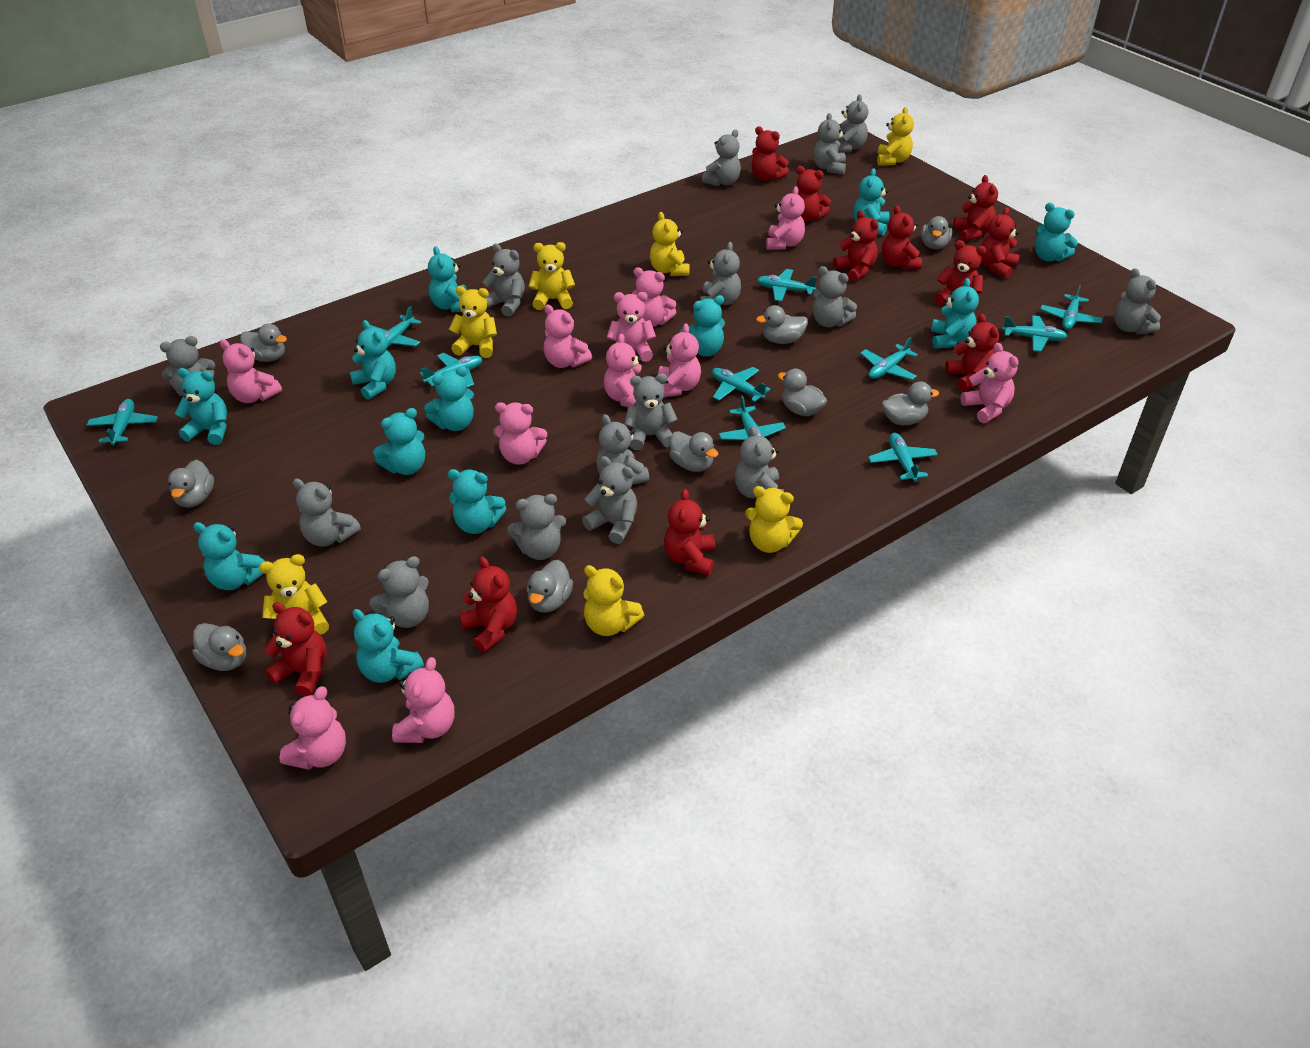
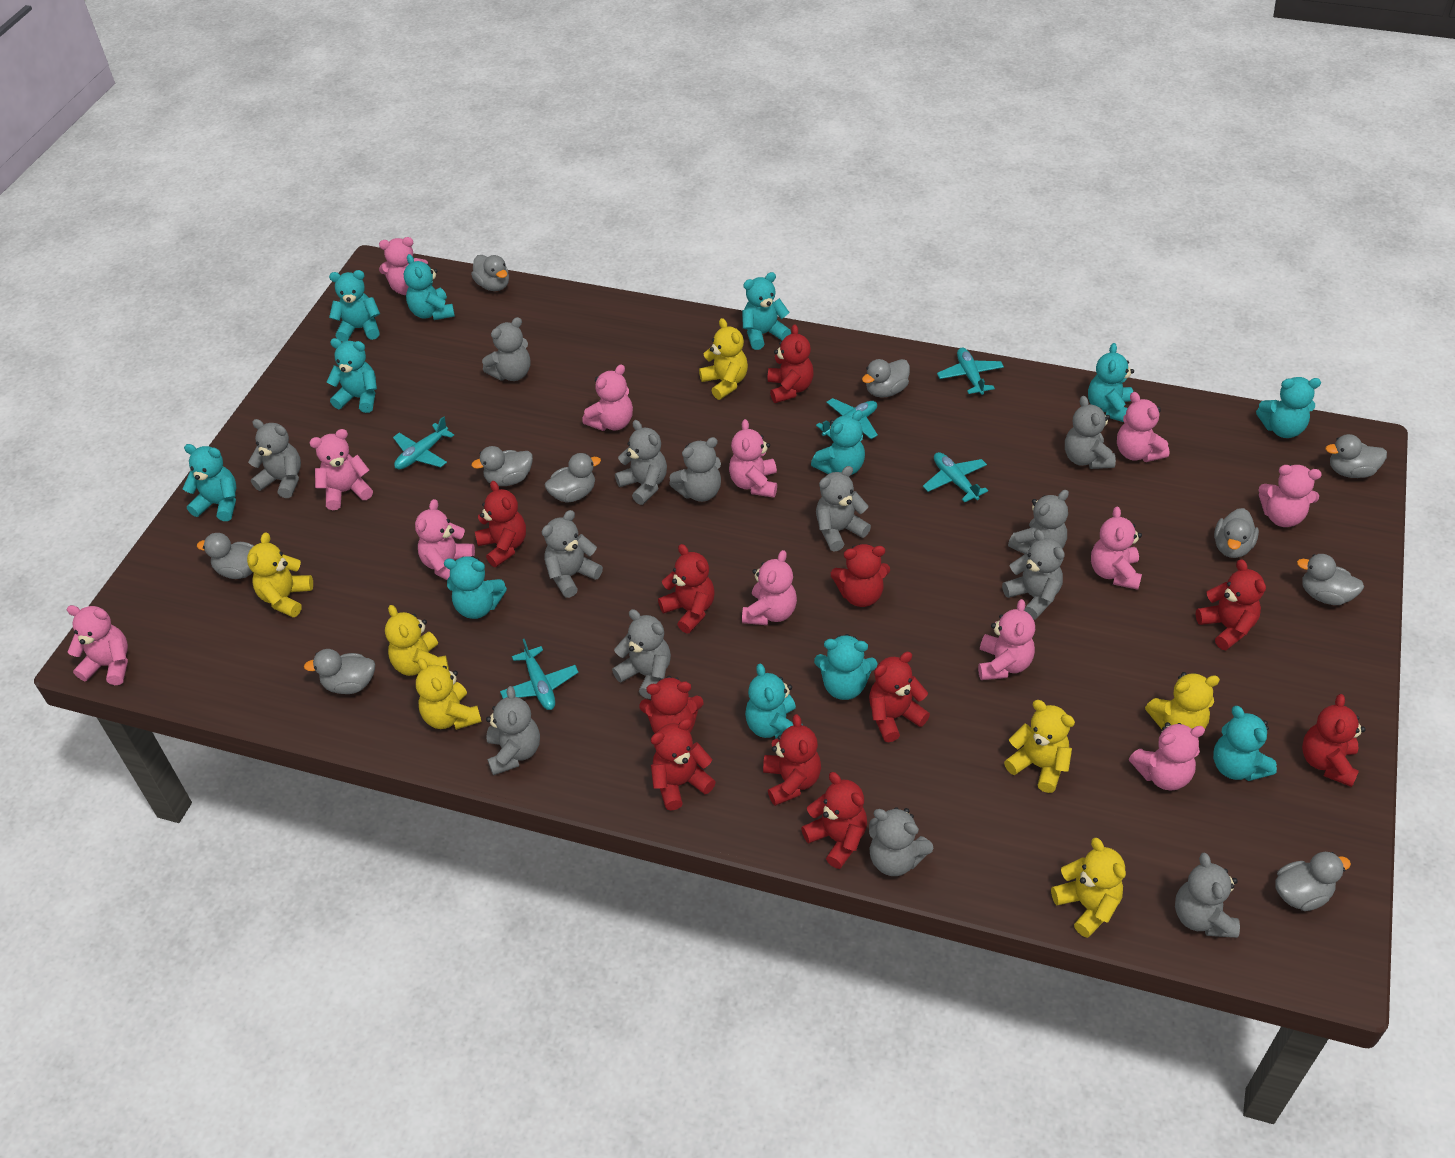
grey duck: 9 -> 10
grey teddy bear: 15 -> 13
pink teddy bear: 11 -> 12
turquoise plane: 10 -> 5

